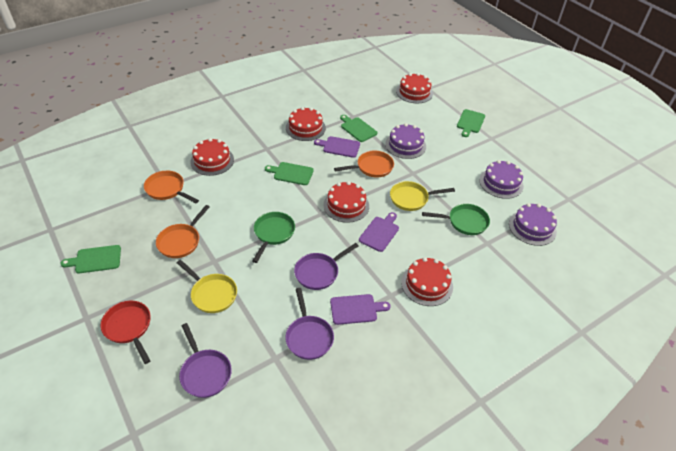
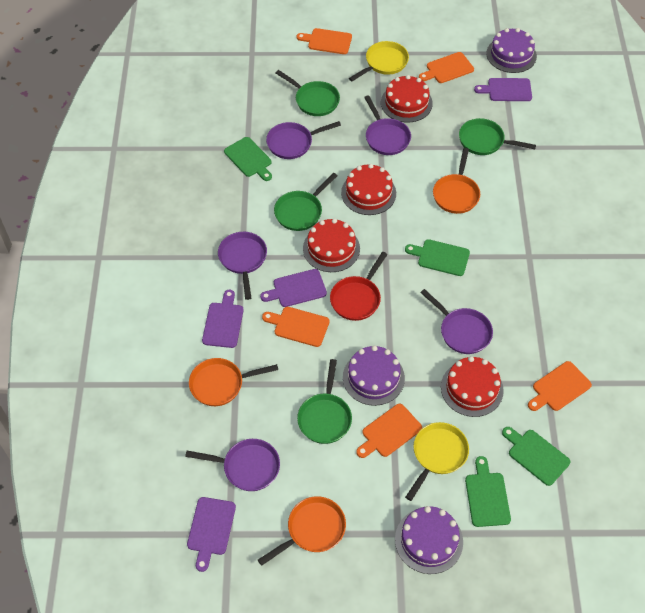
green pan: 2 -> 4
orange cutting board: 0 -> 5
purple cutting board: 3 -> 4
purple pan: 3 -> 5
red cake: 5 -> 4

